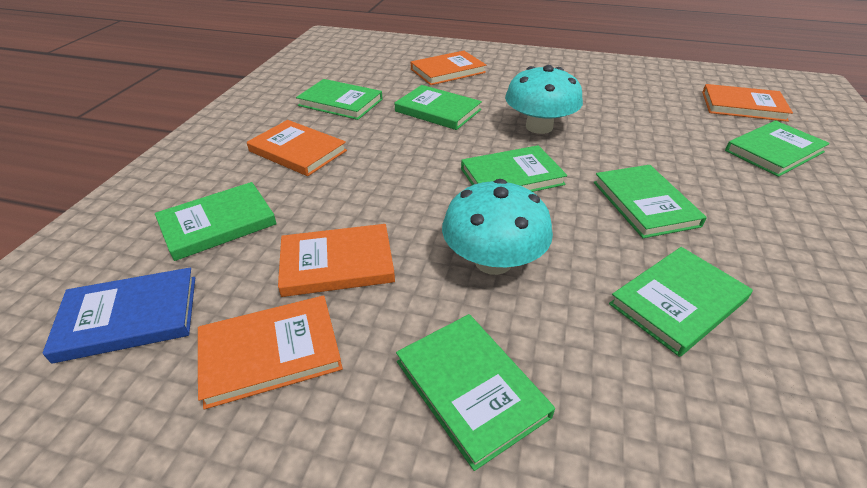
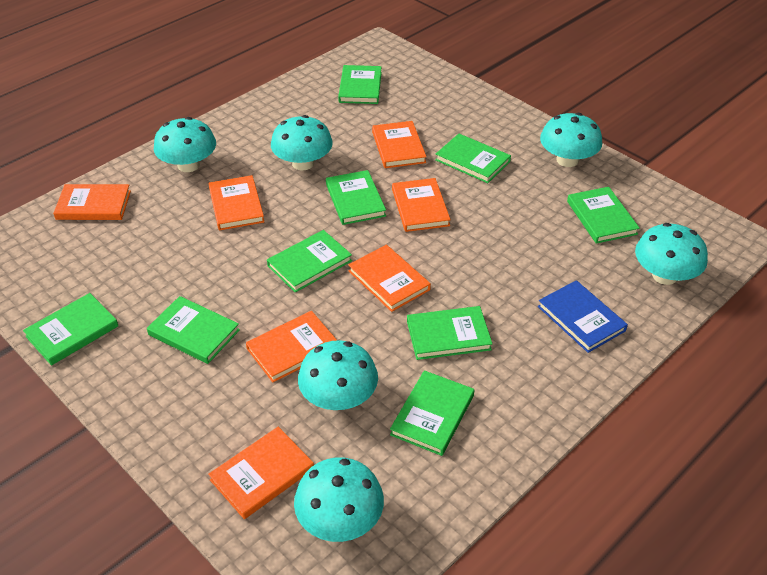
green book: 8 -> 9
orange book: 5 -> 7
turquoise mushroom: 2 -> 6

